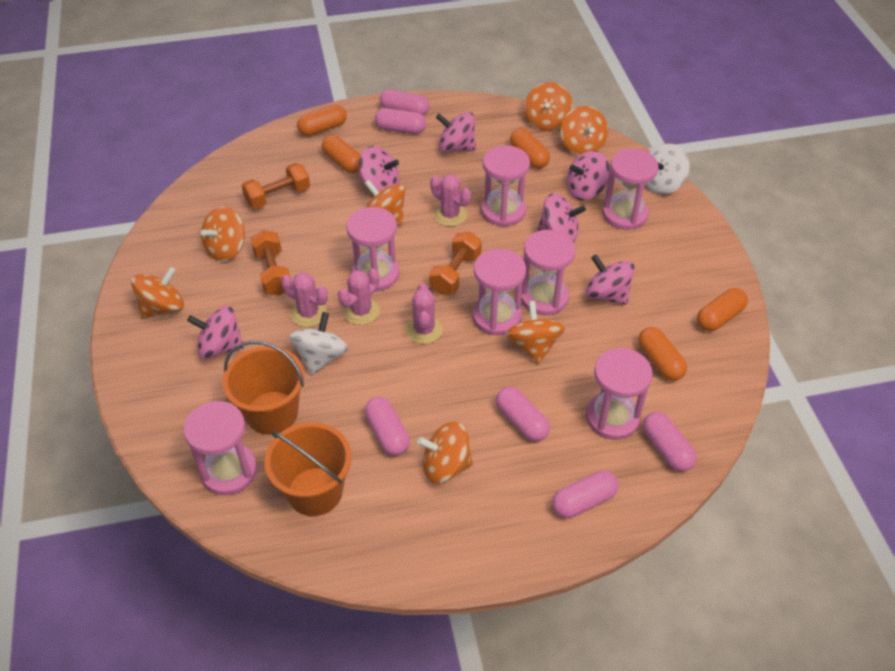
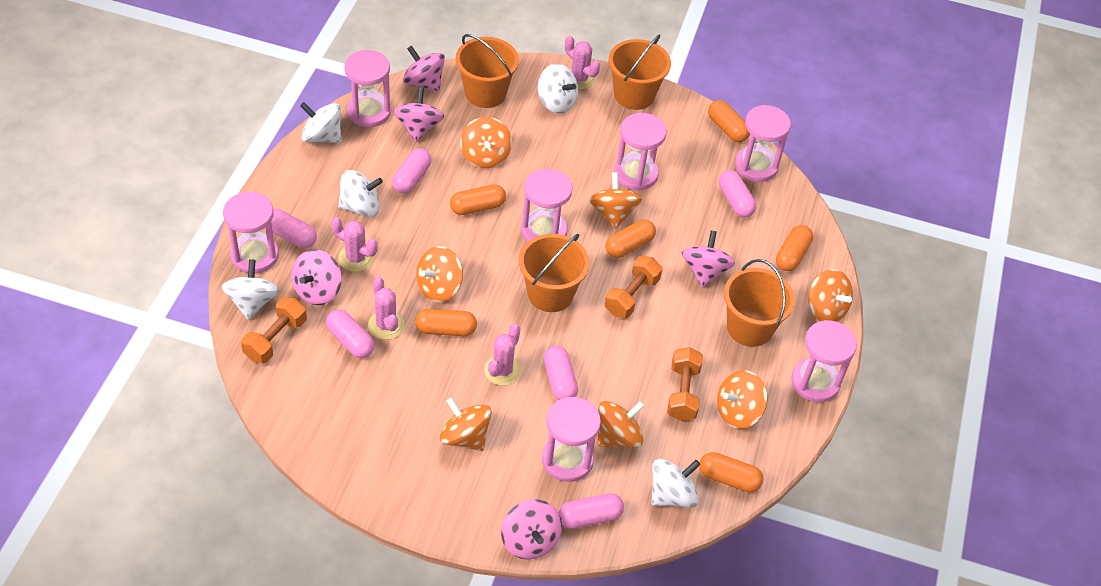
orange bucket: 2 -> 4
orange capsule: 5 -> 6
pink spinning top: 6 -> 5
white spinning top: 2 -> 5

